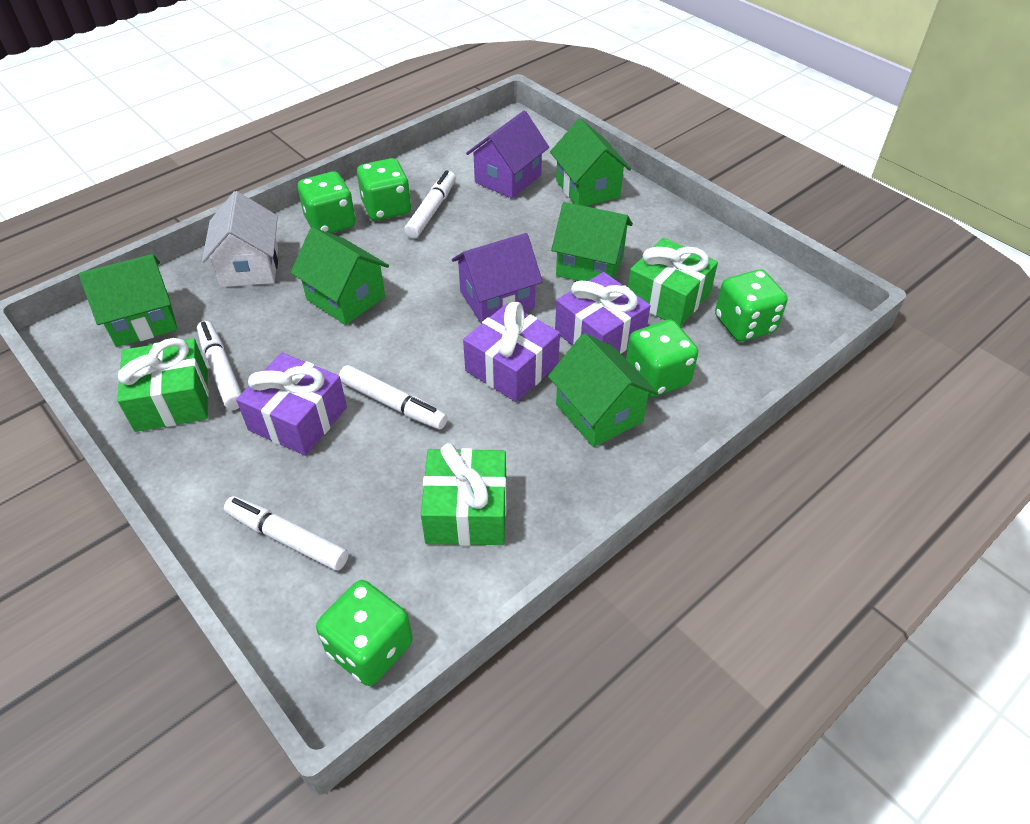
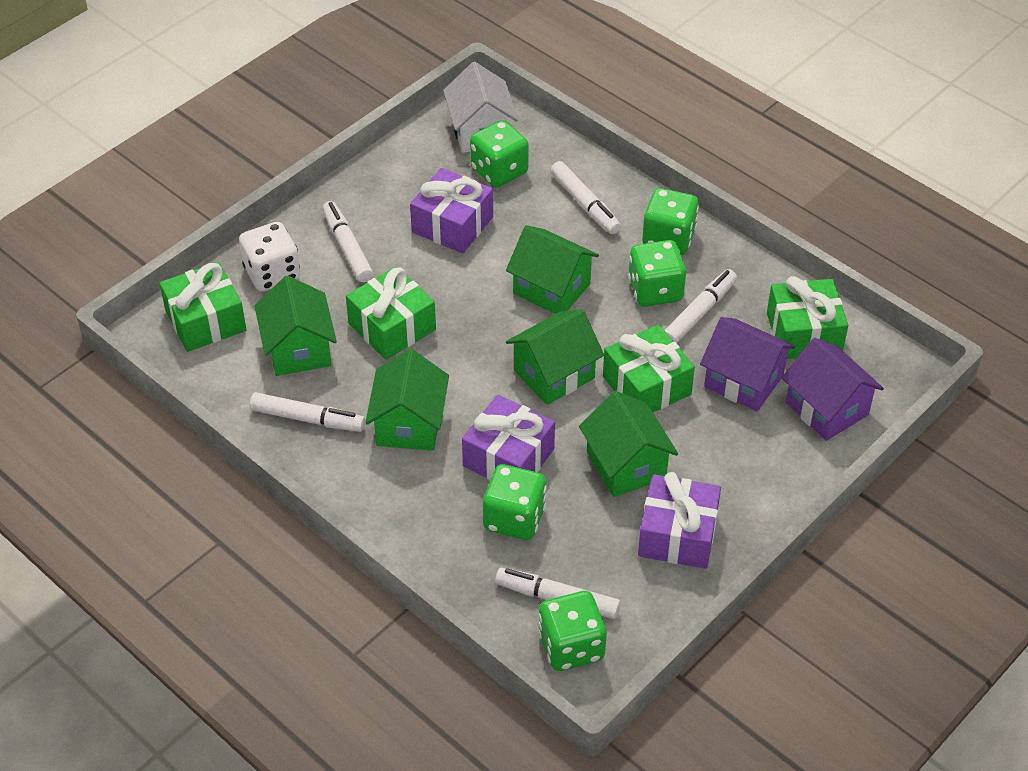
green gift: 3 -> 4
white dice: 0 -> 1
white marker: 4 -> 5

